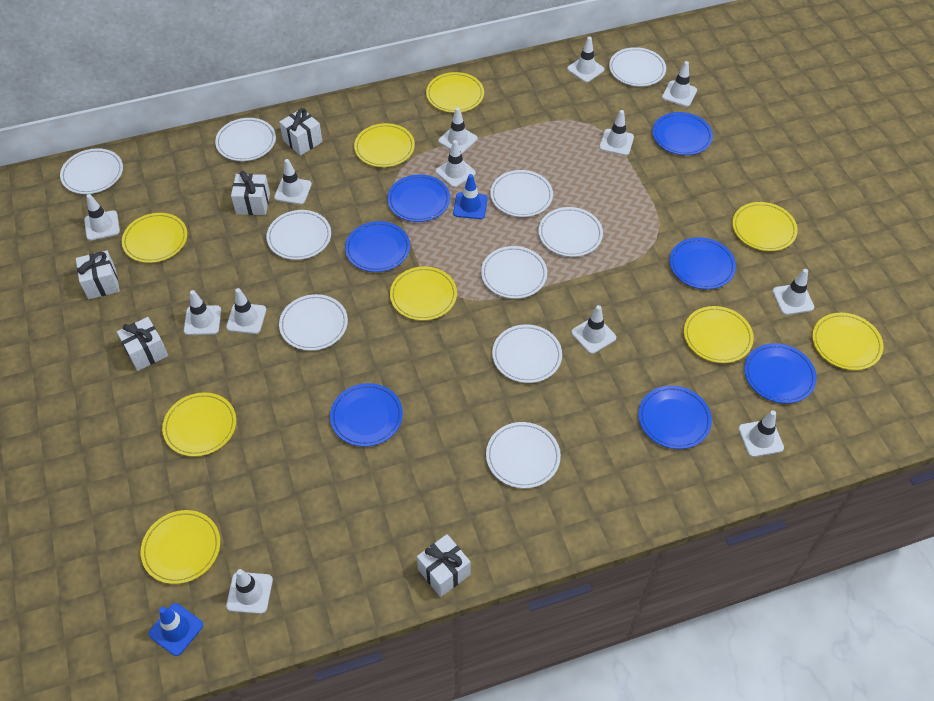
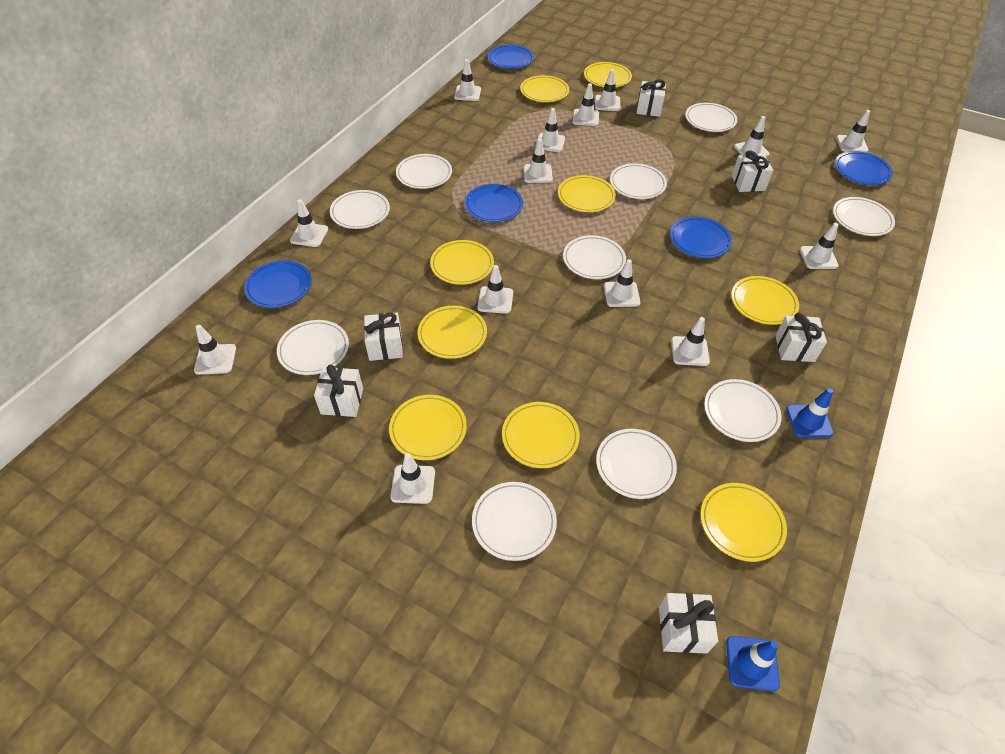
blue plate: 7 -> 5
white gift: 5 -> 6
white traffic cone: 13 -> 14

